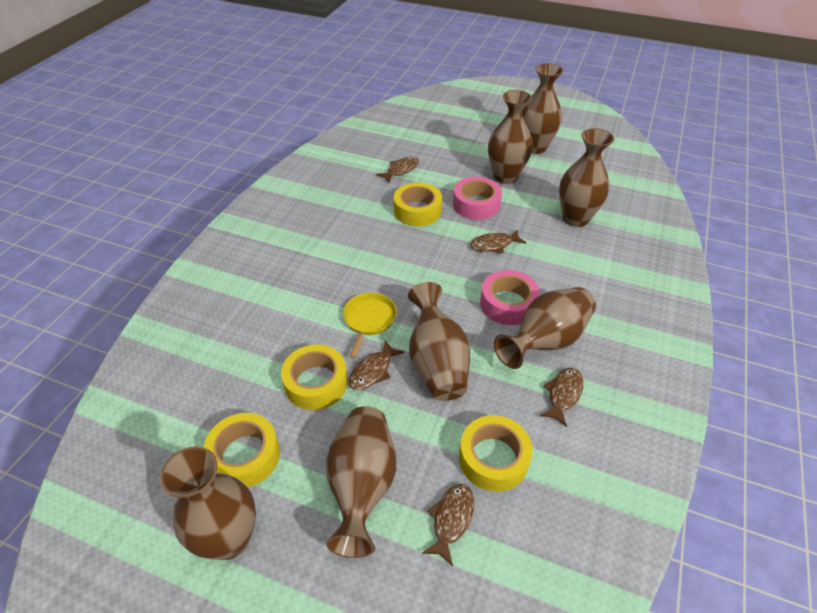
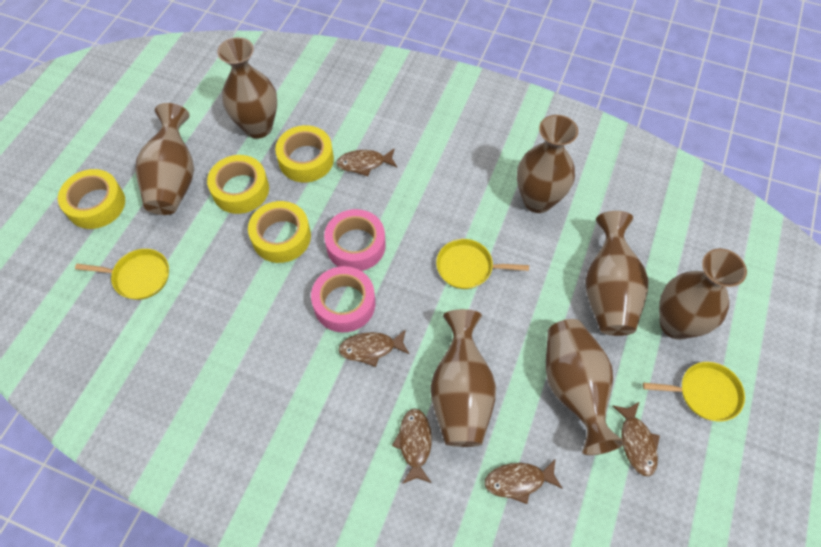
yellow pan: 1 -> 3

